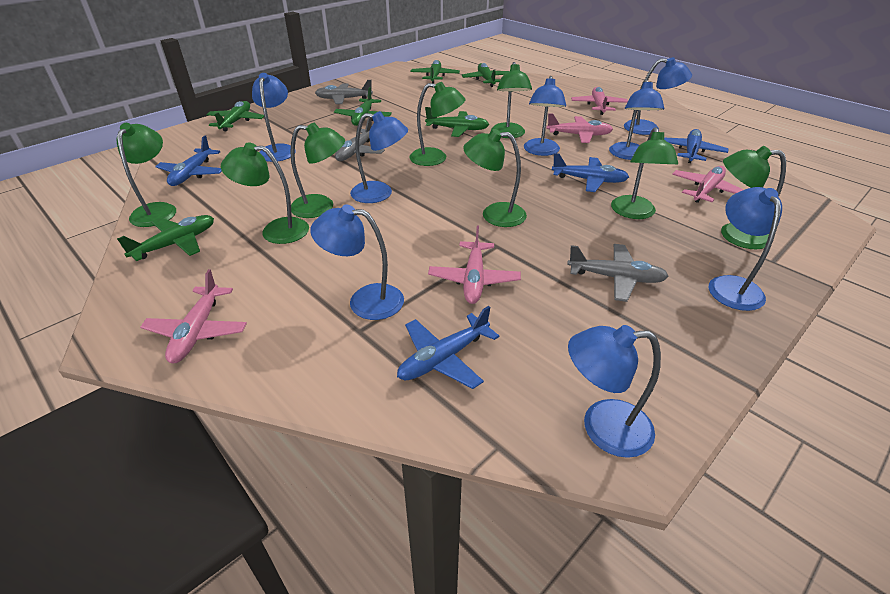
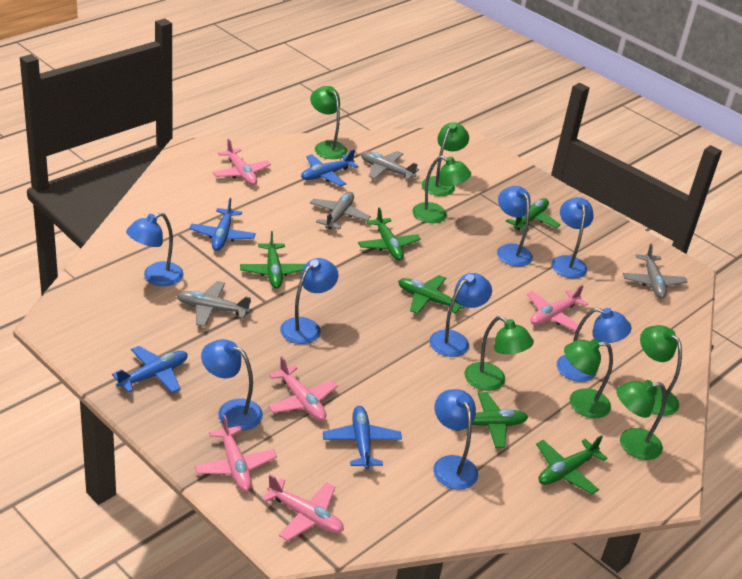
green lamp: 8 -> 7
grey plane: 3 -> 4

